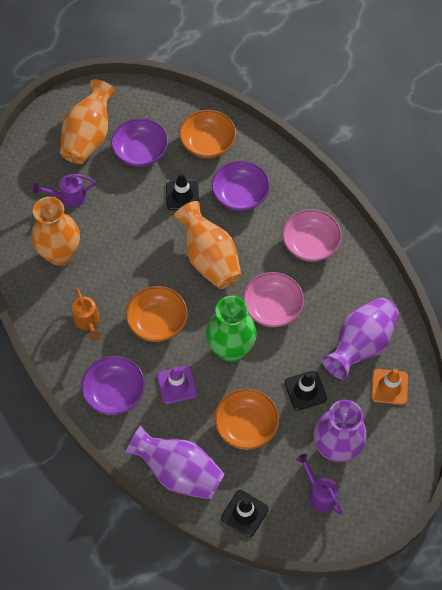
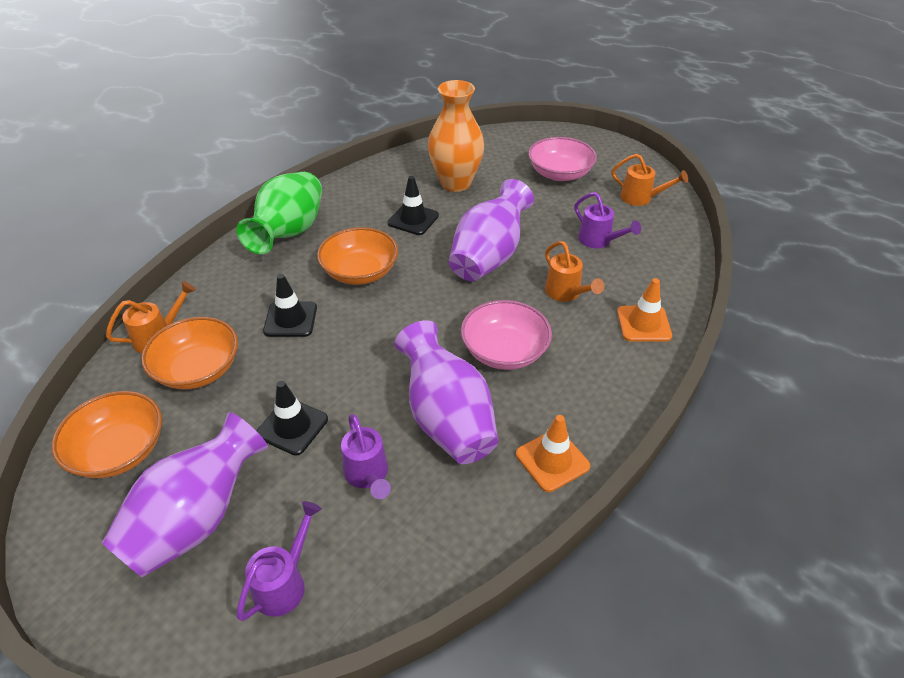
orange traffic cone: 1 -> 2
orange vase: 3 -> 1
orange watering can: 1 -> 3
purple bowl: 3 -> 0
purple traffic cone: 1 -> 0
purple watering can: 2 -> 3

